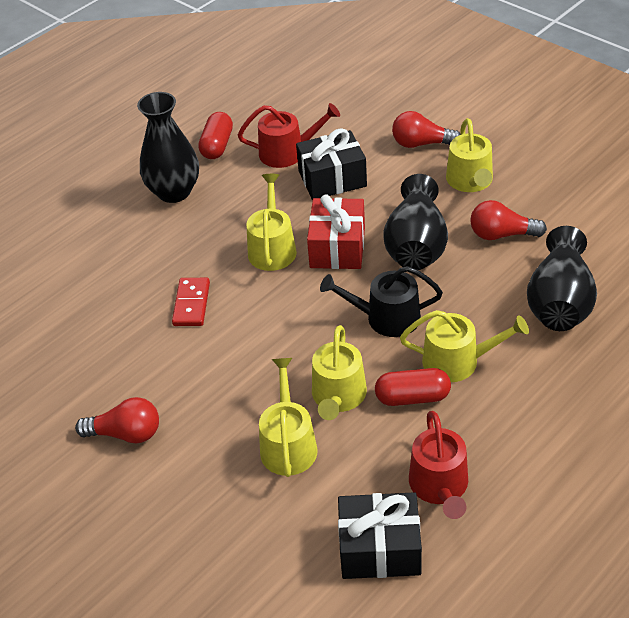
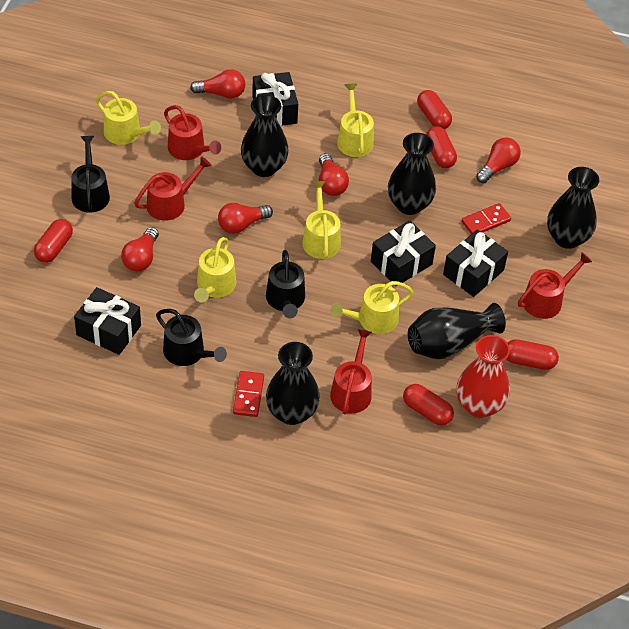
black gift: 2 -> 4
black vase: 3 -> 5
black watering can: 1 -> 3
red capsule: 2 -> 5
red domino: 1 -> 2
red gift: 1 -> 0
red light bulb: 3 -> 5
red vase: 0 -> 1
red watering can: 2 -> 4

